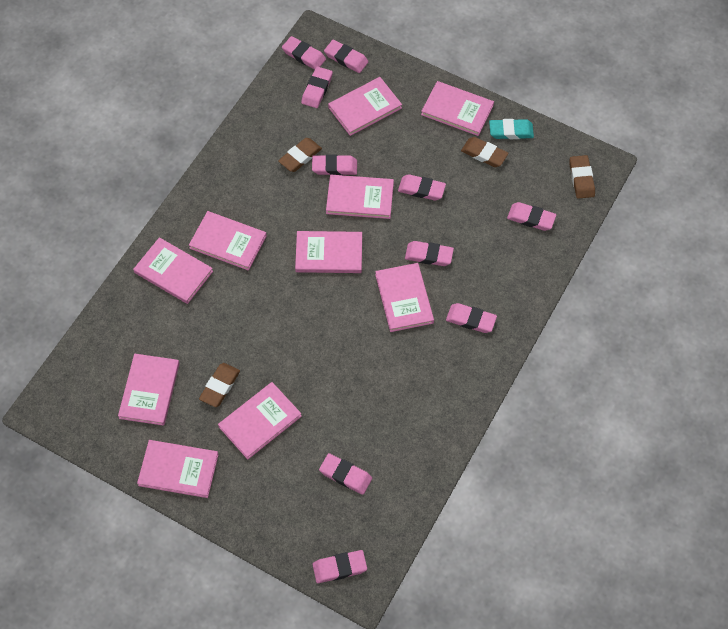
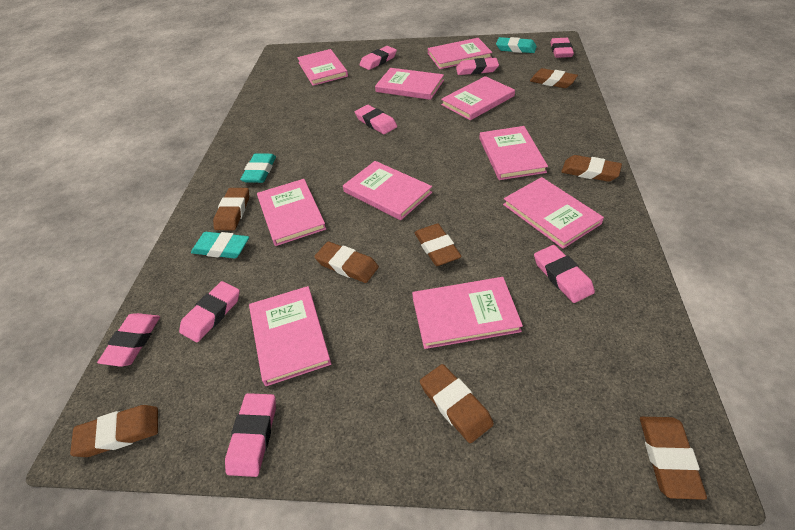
brown eraser: 4 -> 8
pink eraser: 10 -> 8
turquoise eraser: 1 -> 3

